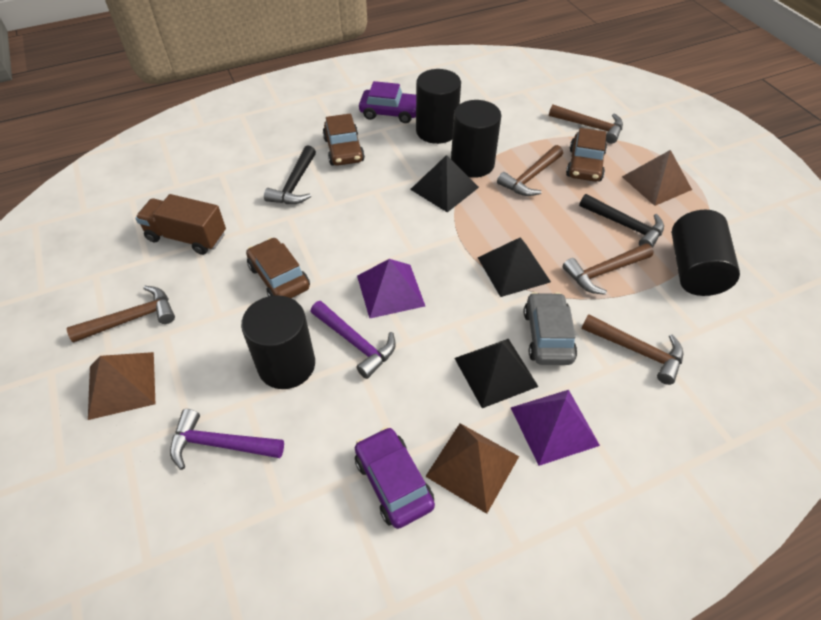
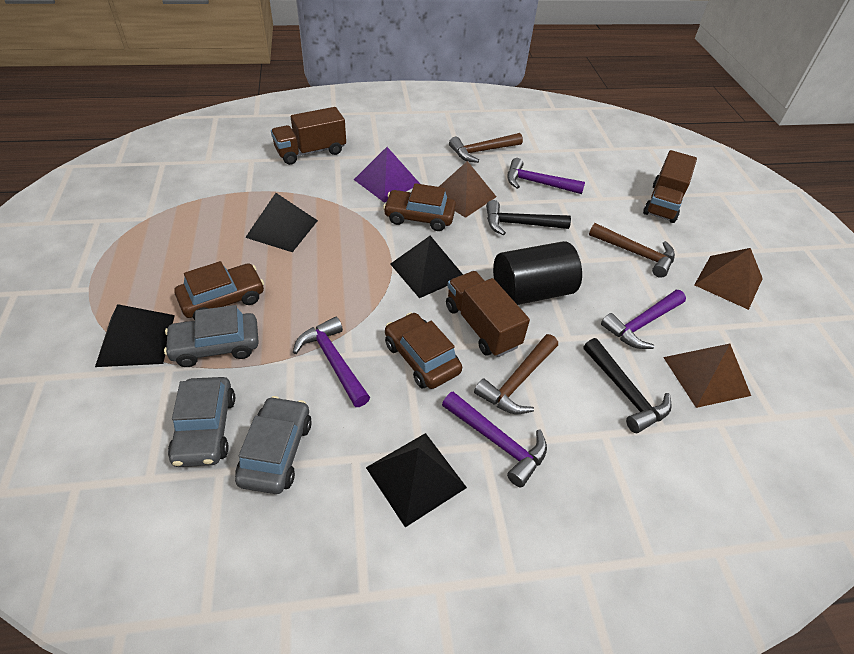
black cylinder: 4 -> 1
black pyramid: 3 -> 4
brown hammer: 5 -> 3
brown truck: 1 -> 3
grey car: 1 -> 3
purple car: 2 -> 0
purple hammer: 2 -> 4
purple pyramid: 2 -> 1

